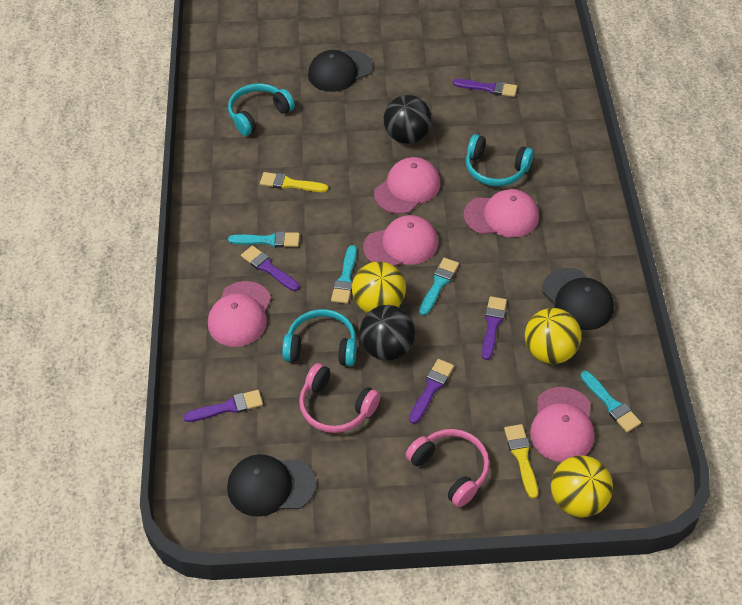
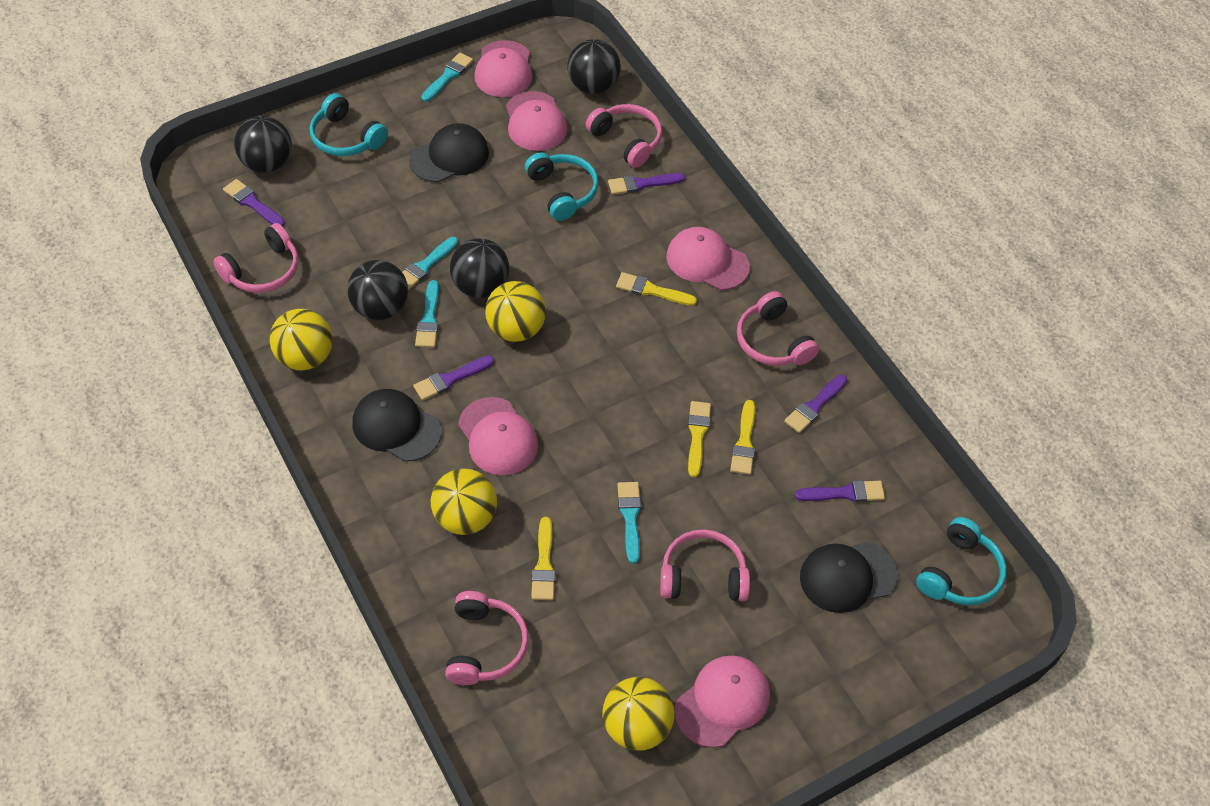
black ball: 2 -> 4
pink headphones: 2 -> 5
yellow ball: 3 -> 4
yellow brush: 2 -> 4

